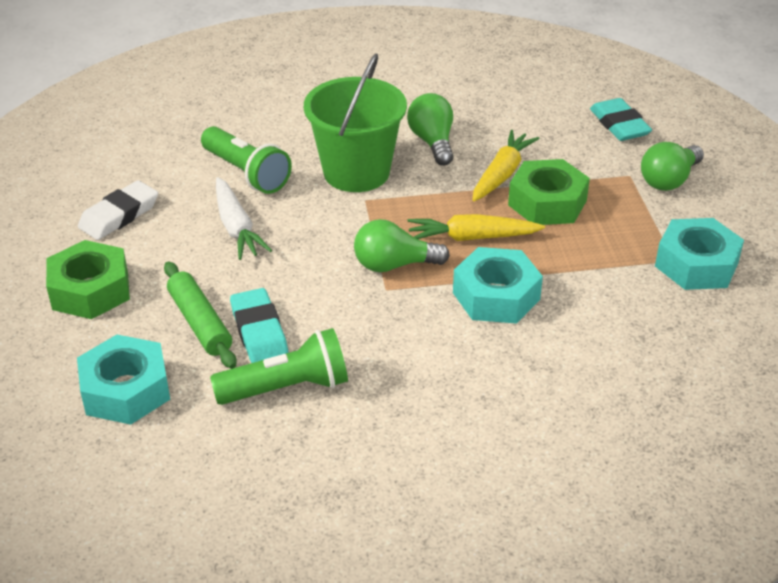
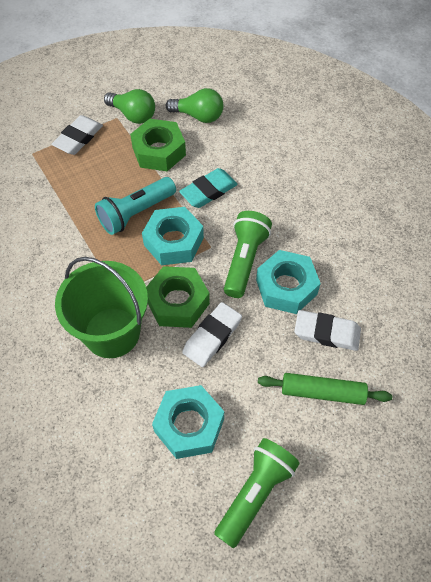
green light bulb: 3 -> 2
turquoise eraser: 2 -> 1
turquoise flashlight: 0 -> 1
white carrot: 1 -> 0
white eraser: 1 -> 3
yellow carrot: 2 -> 0

